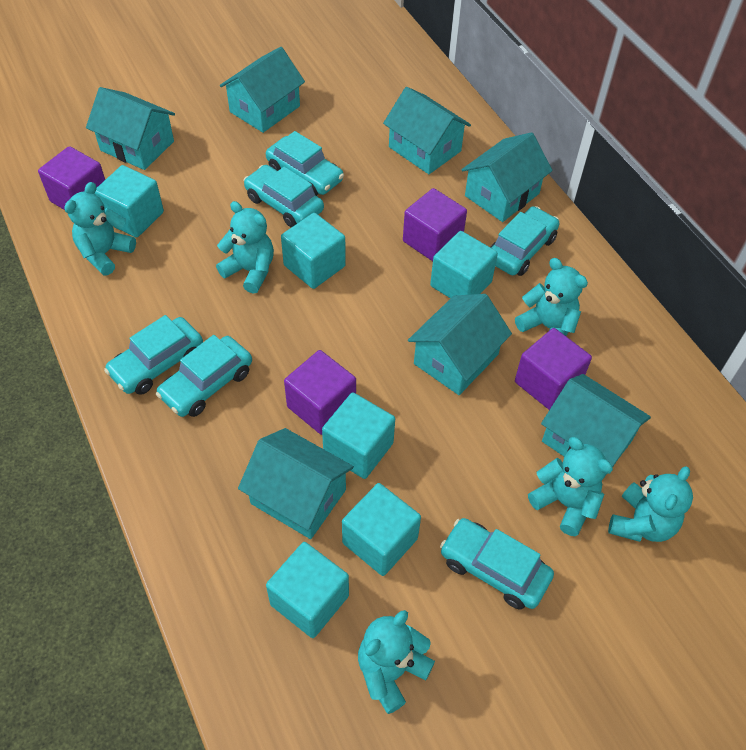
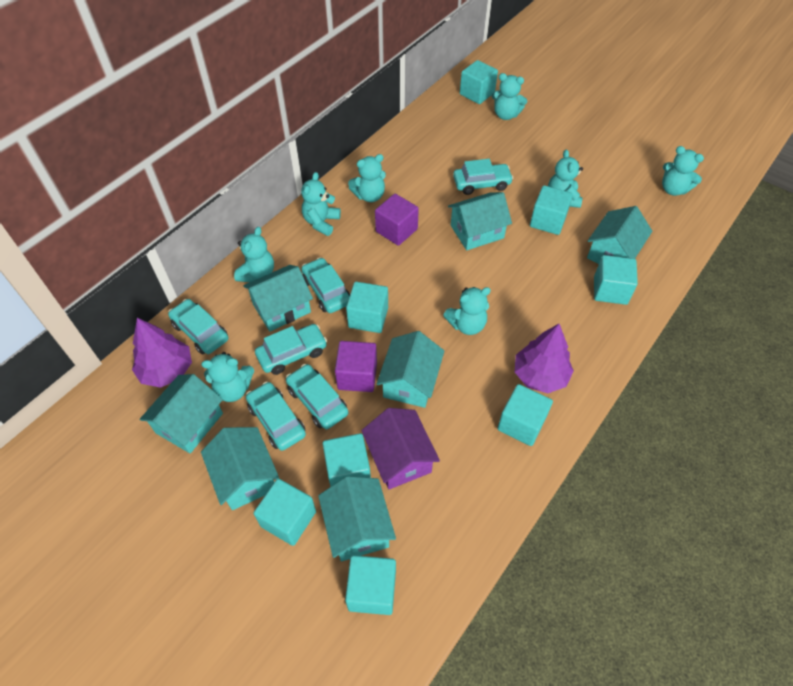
purple cube: 4 -> 2
purple house: 0 -> 1
purple tree: 0 -> 2
turquoise cube: 6 -> 8
turquoise teddy bear: 6 -> 8

